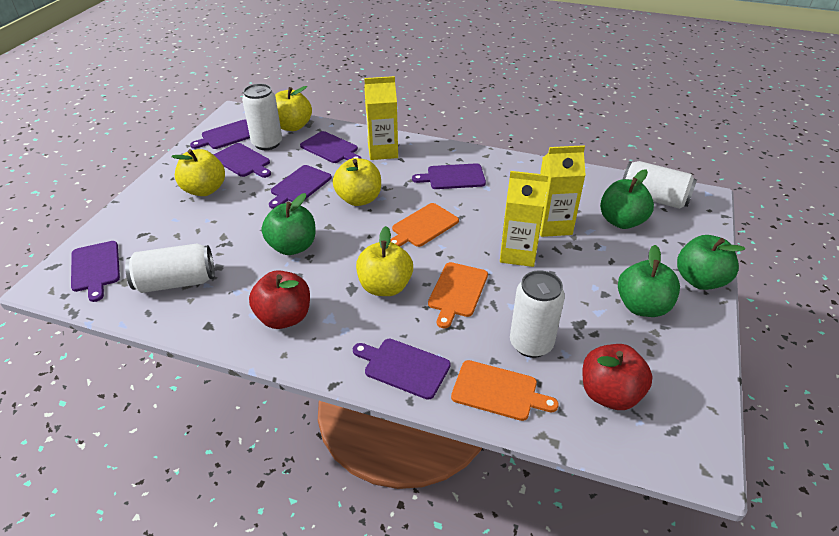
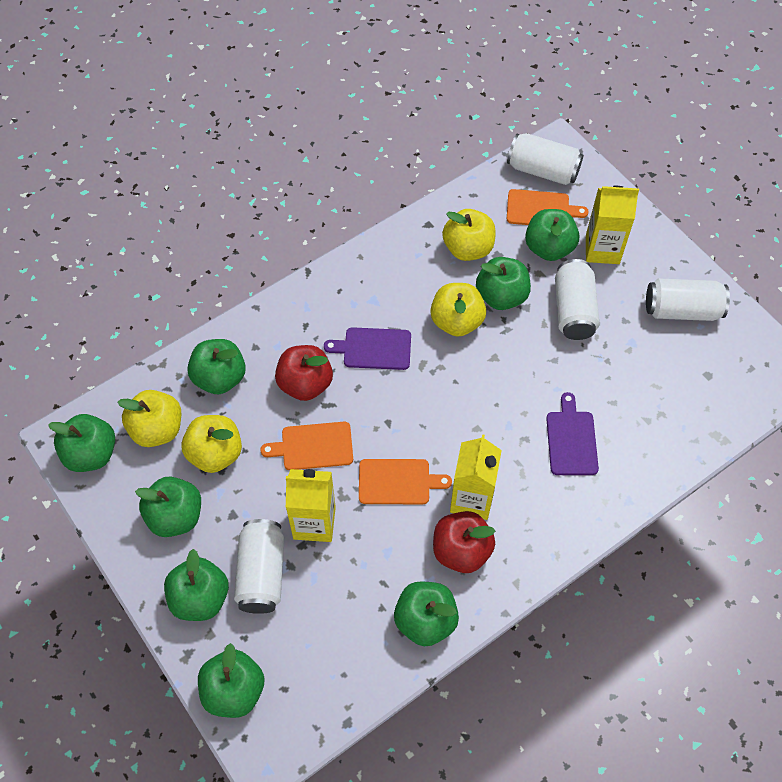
green apple: 4 -> 8
purple cutting board: 7 -> 2

